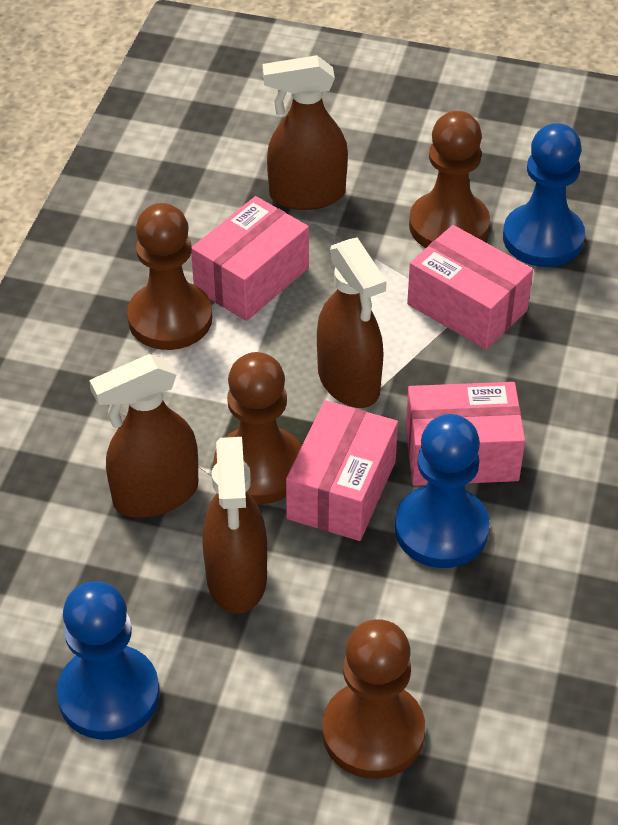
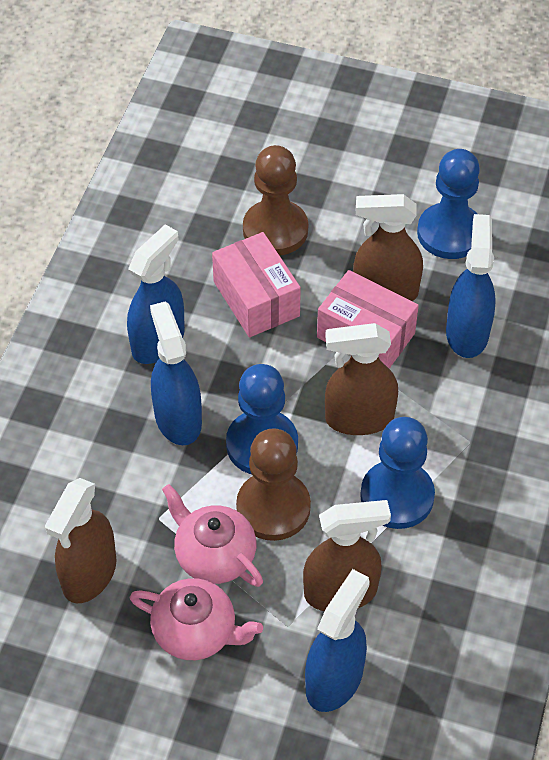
blue spray bottle: 0 -> 4
brown pawn: 4 -> 2
pink box: 4 -> 2
pink teapot: 0 -> 2

